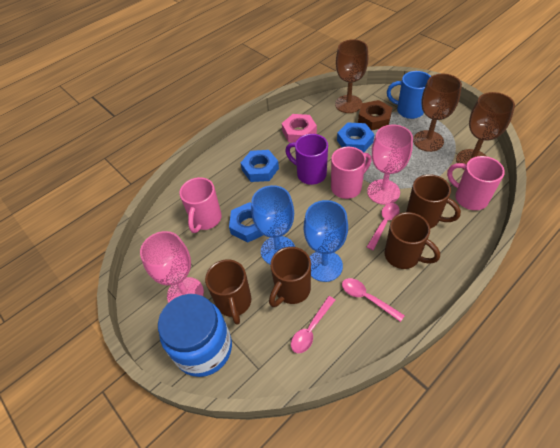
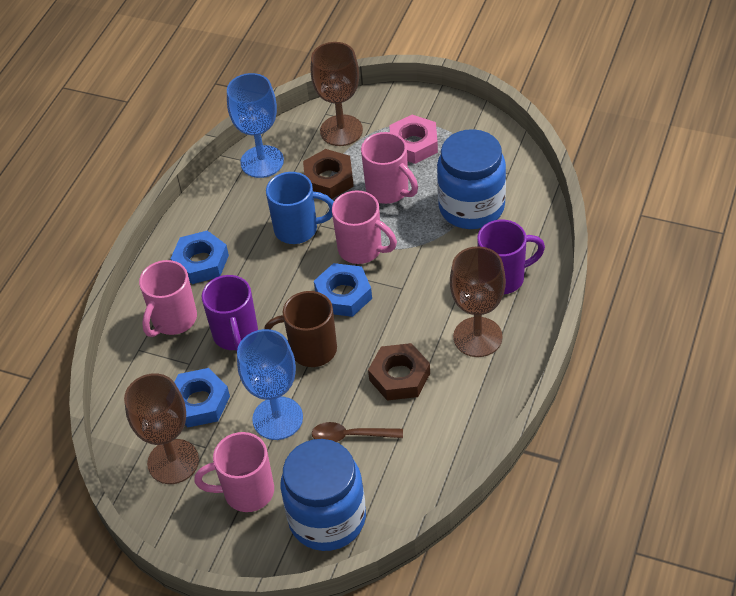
blue jar: 1 -> 2
brown mug: 4 -> 1
brown nut: 1 -> 2
brown spoon: 0 -> 1
pink goblet: 2 -> 0
pink mug: 3 -> 4
pink spoon: 3 -> 0
purple mug: 1 -> 2

